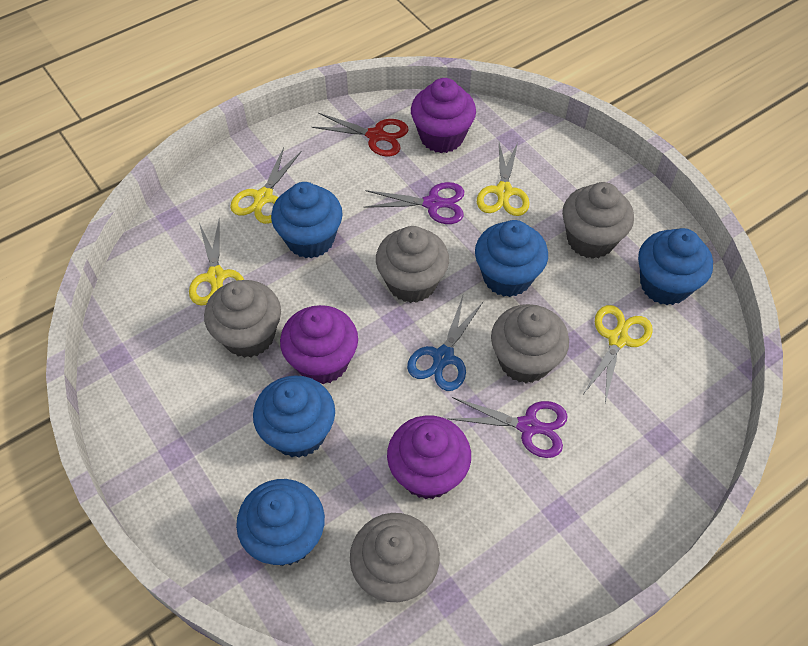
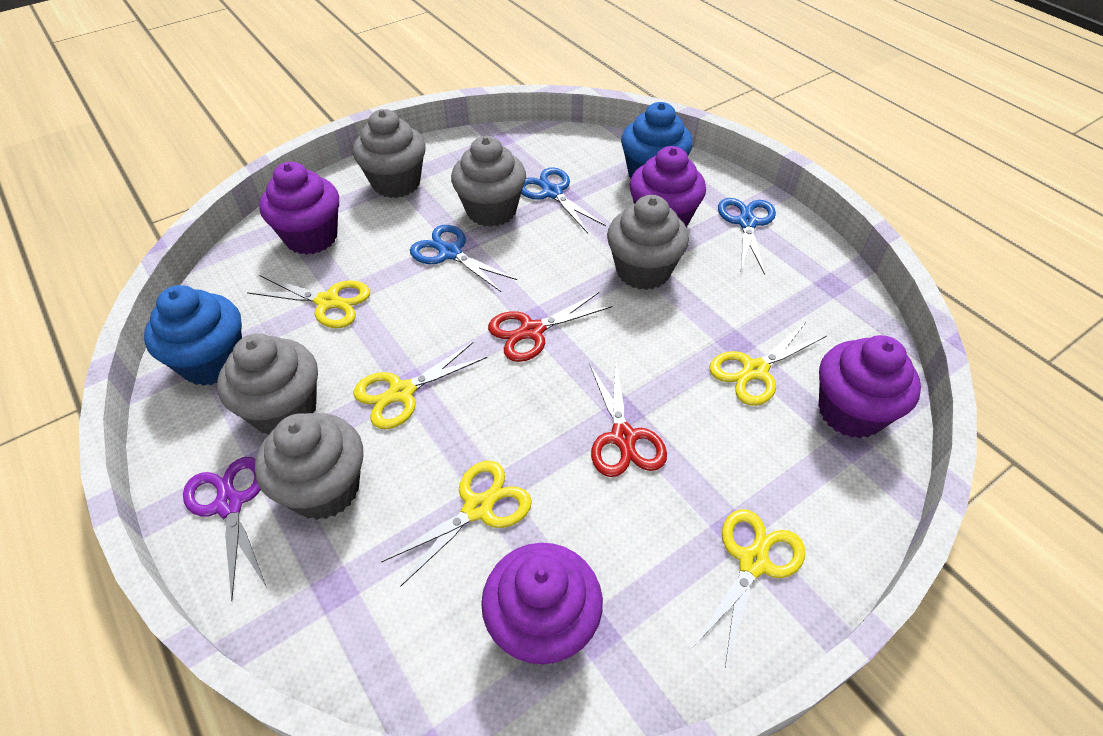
blue cupcake: 5 -> 2
blue scissors: 1 -> 3
purple cupcake: 3 -> 4
purple scissors: 2 -> 1
red scissors: 1 -> 2
yellow scissors: 4 -> 5

